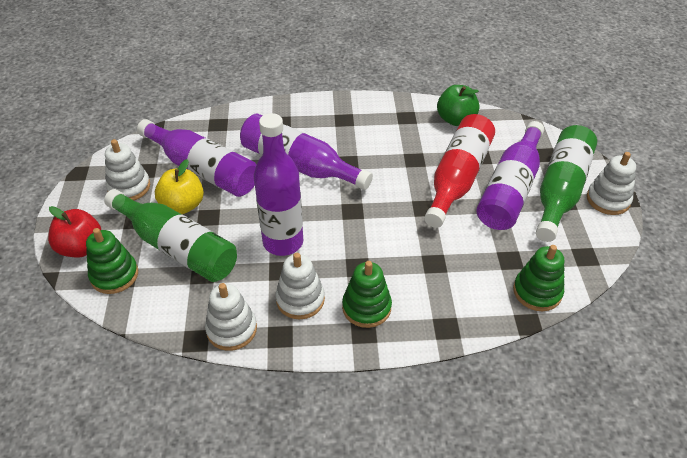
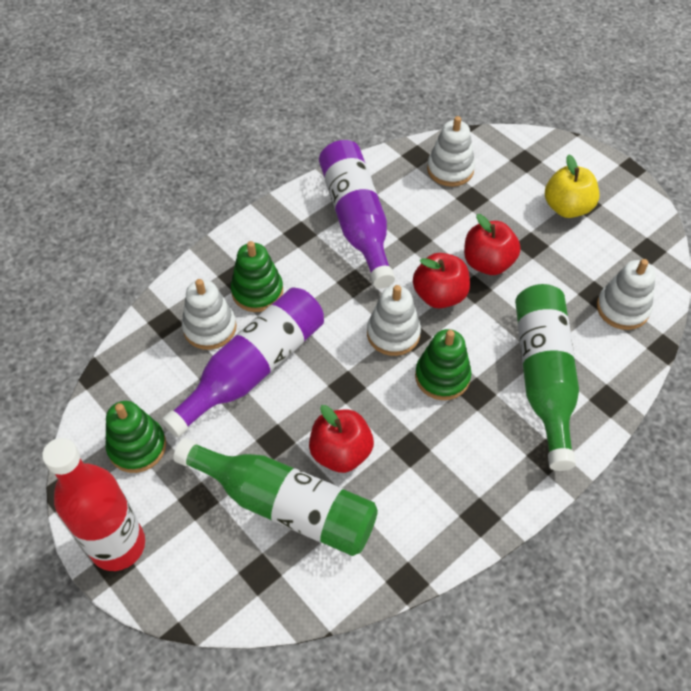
green apple: 1 -> 0
purple bottle: 4 -> 2
red apple: 1 -> 3

